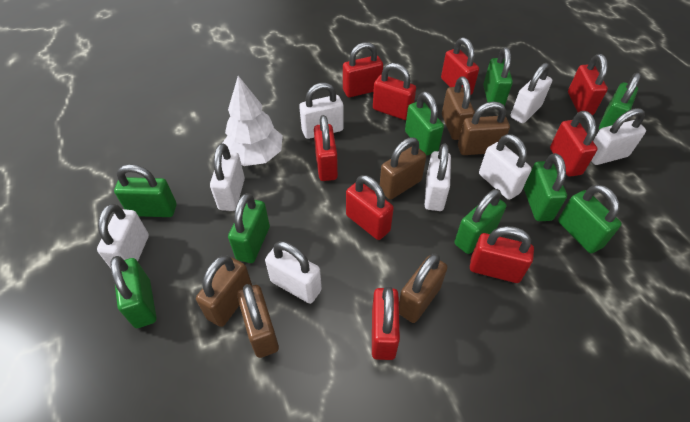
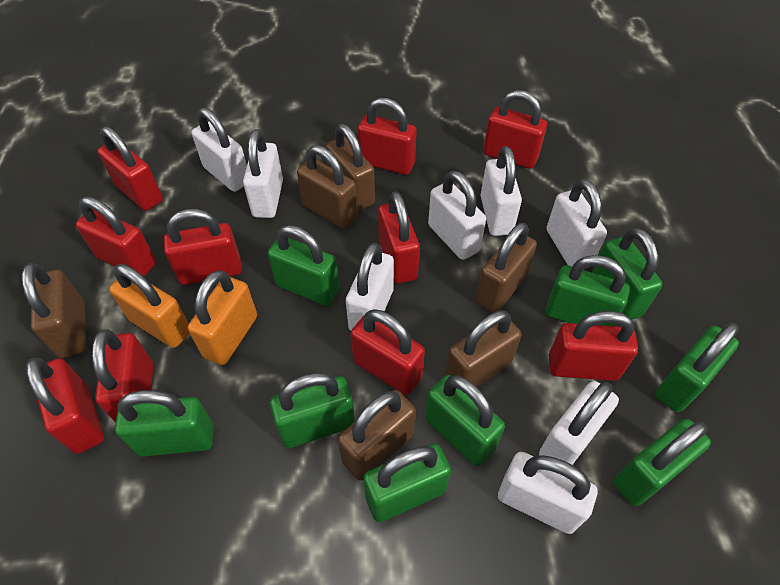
orange padlock: 0 -> 2
red padlock: 9 -> 10
white tree: 1 -> 0

